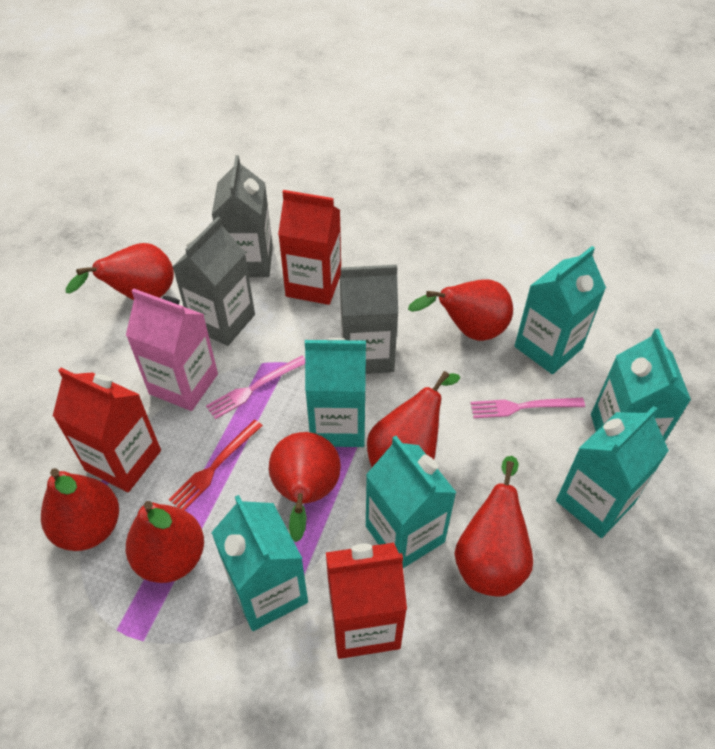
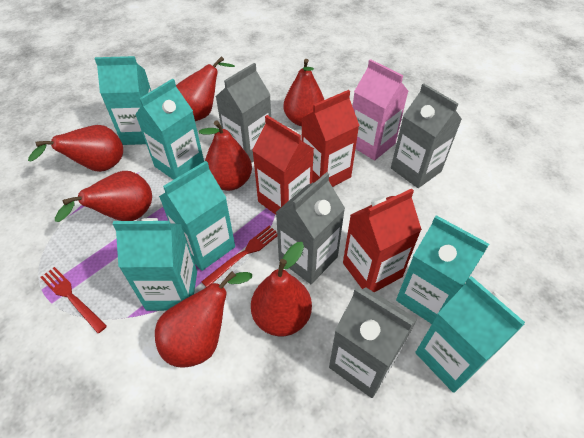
grey carton: 3 -> 4
pink fork: 2 -> 0
red fork: 1 -> 2

